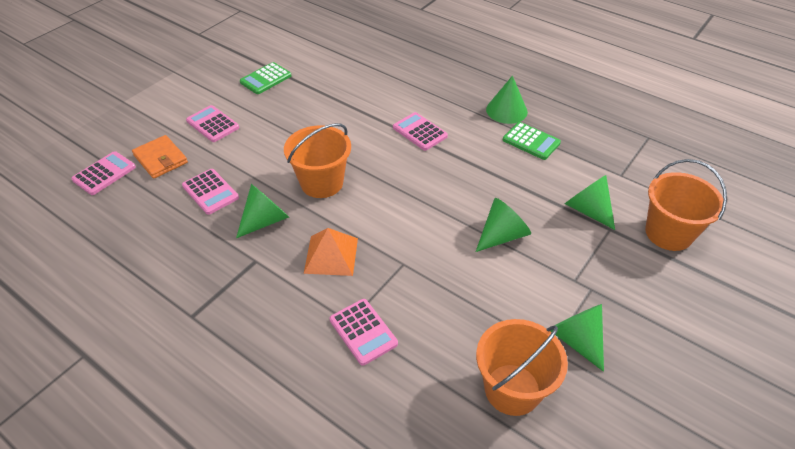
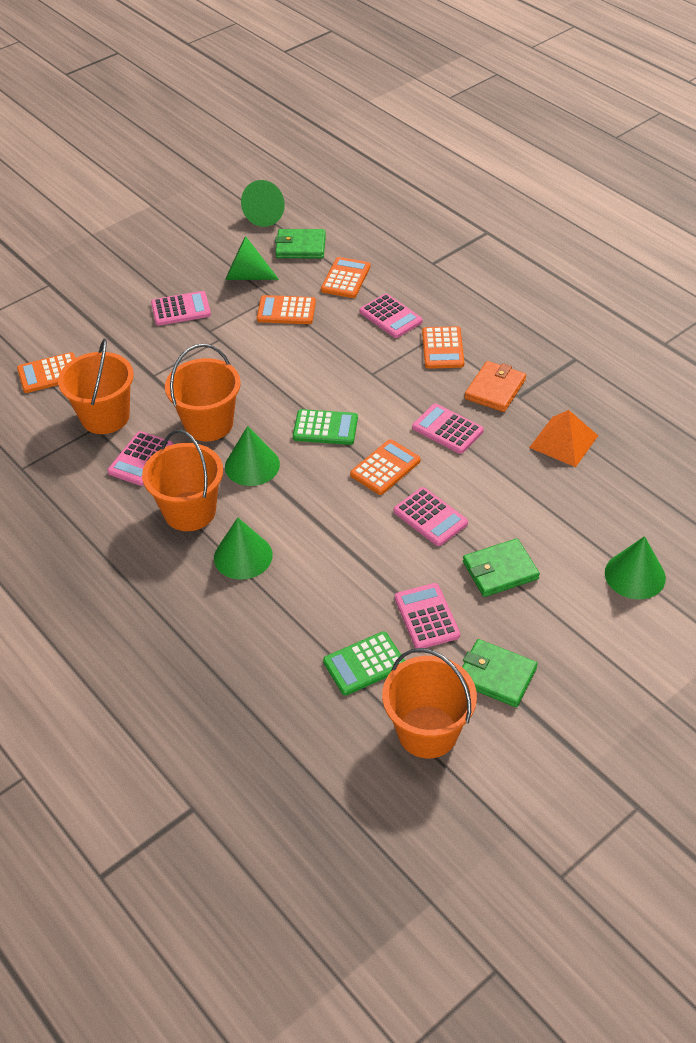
green wallet: 0 -> 3
orange bucket: 3 -> 4
orange calculator: 0 -> 5
pink calculator: 5 -> 6

